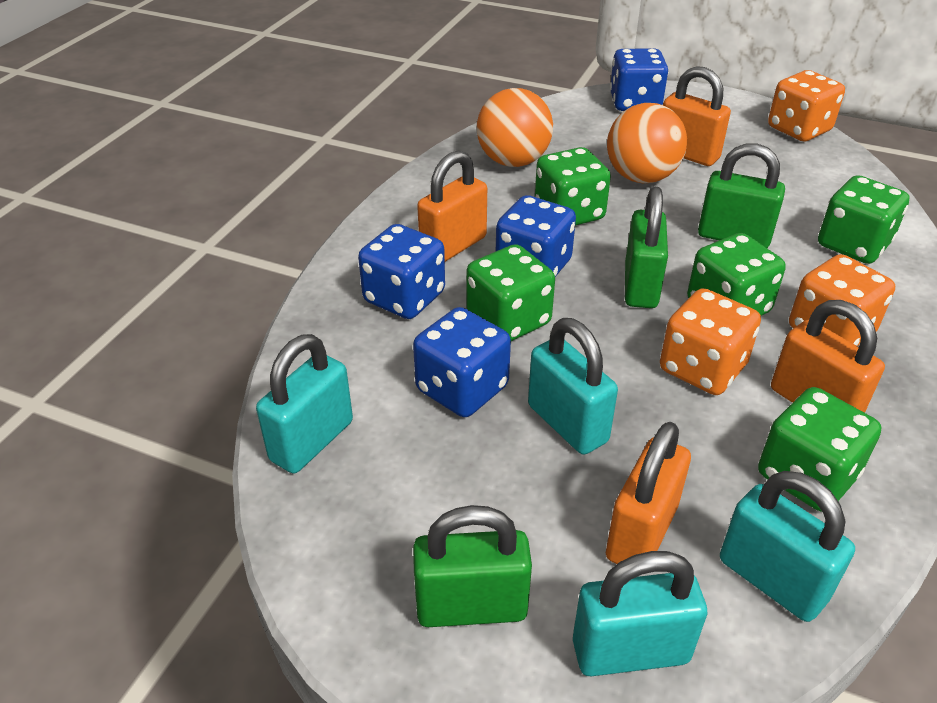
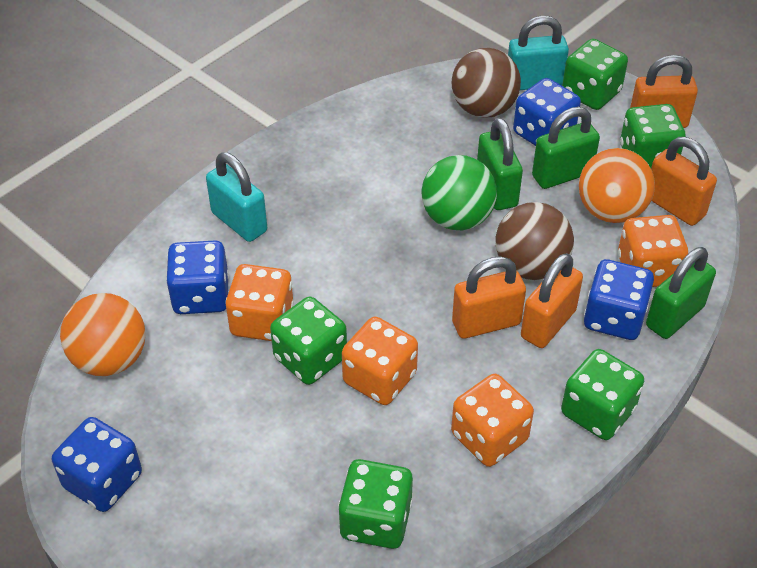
brown ball: 0 -> 2
green ball: 0 -> 1
orange dice: 3 -> 4
turquoise padlock: 4 -> 2

